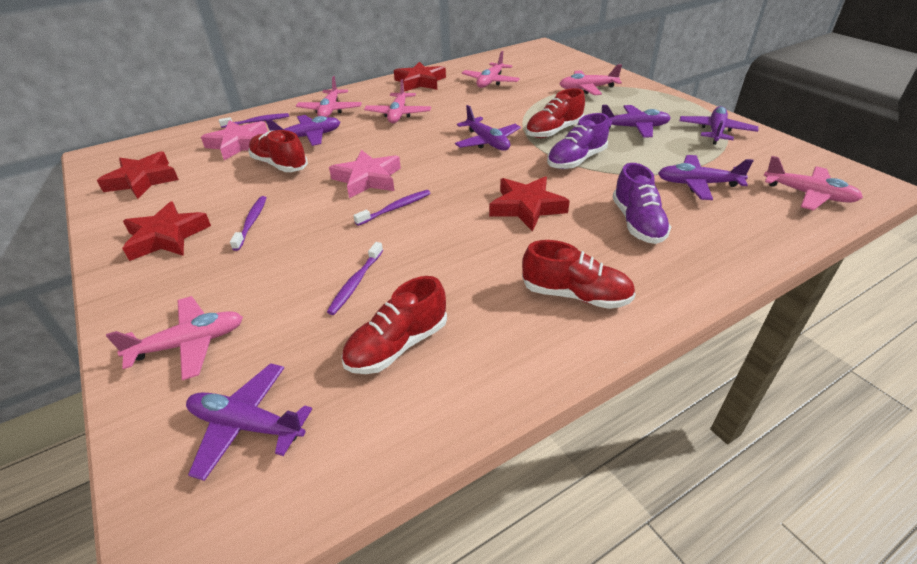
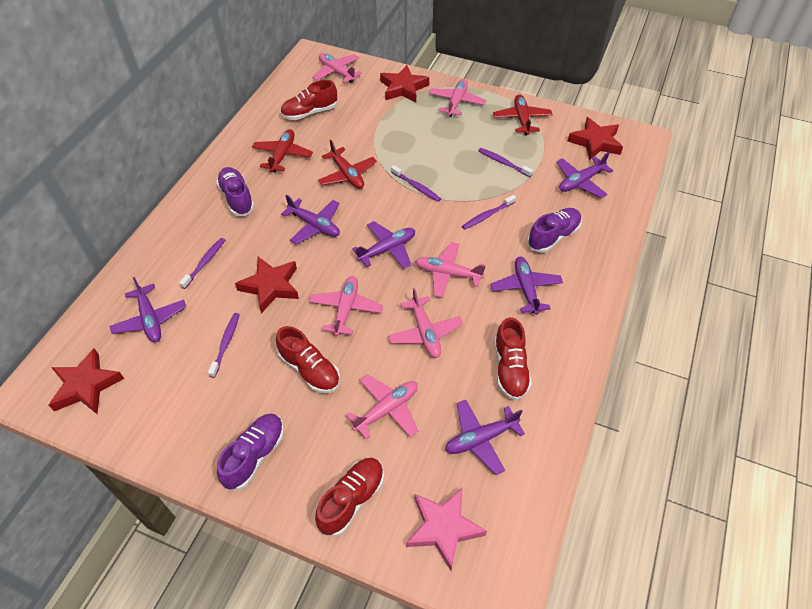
pink star: 2 -> 1
purple shoe: 2 -> 3
purple toothbrush: 4 -> 5
red plane: 0 -> 3

